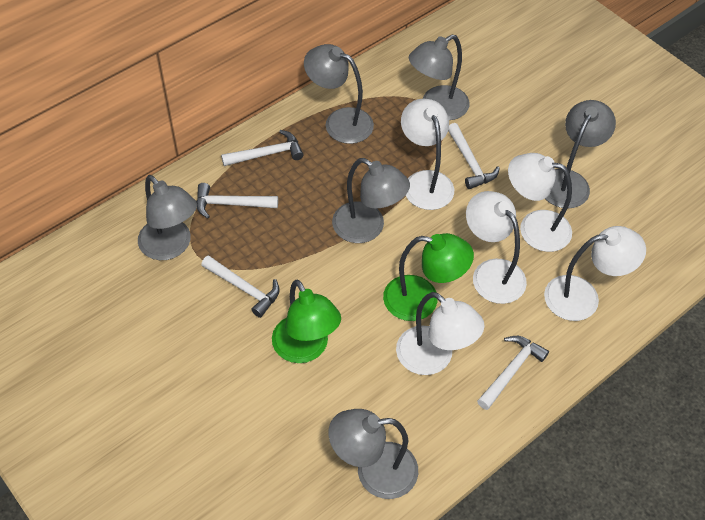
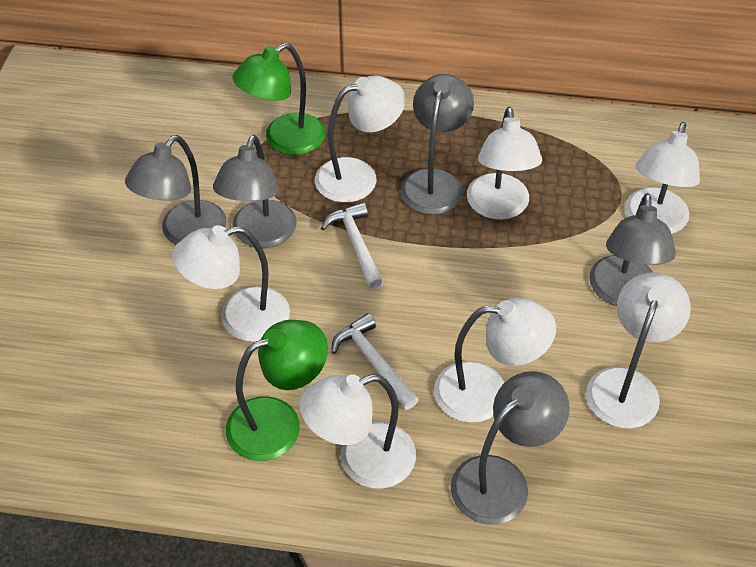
grey lamp: 6 -> 5
white hammer: 5 -> 2
white lamp: 5 -> 7

